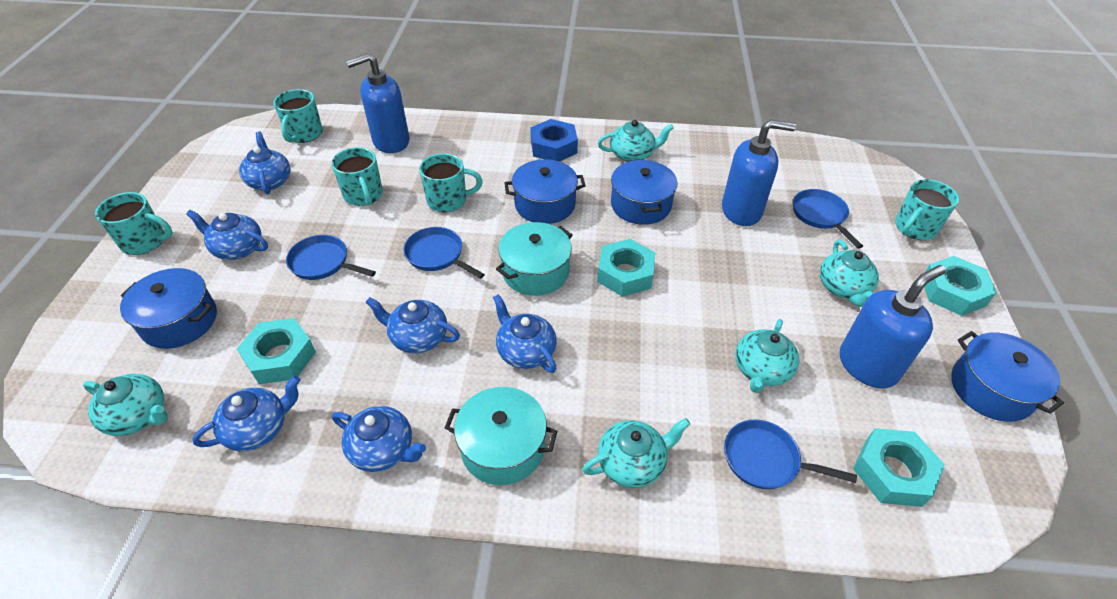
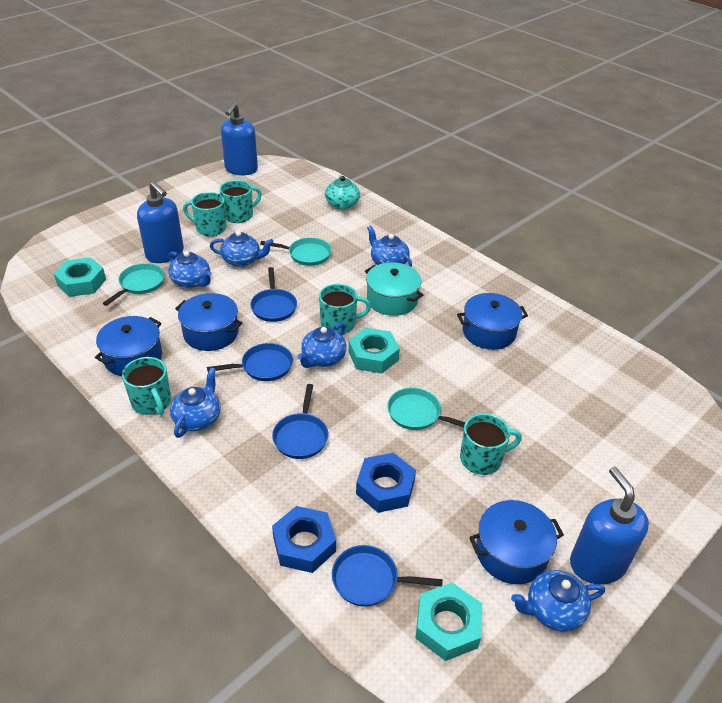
blue nut: 1 -> 2
turquoise nut: 4 -> 3
turquoise pan: 0 -> 3
turquoise pot: 2 -> 1
turquoise teapot: 5 -> 1

